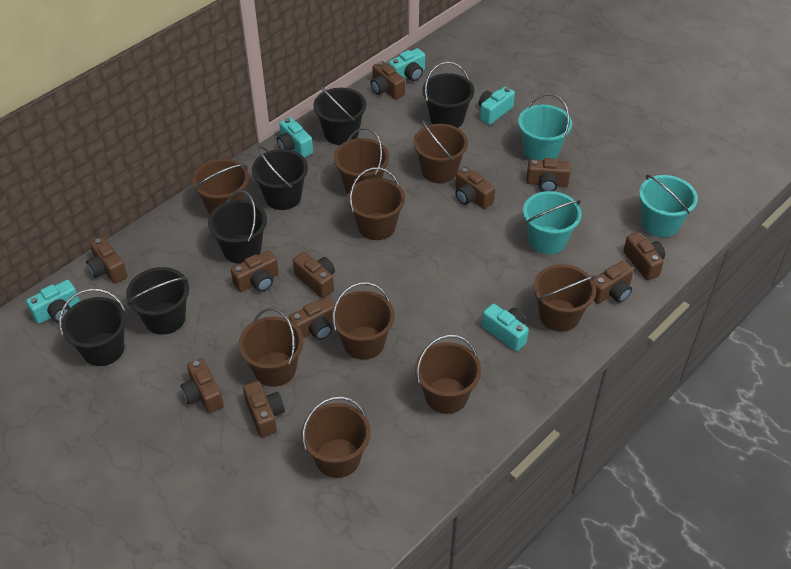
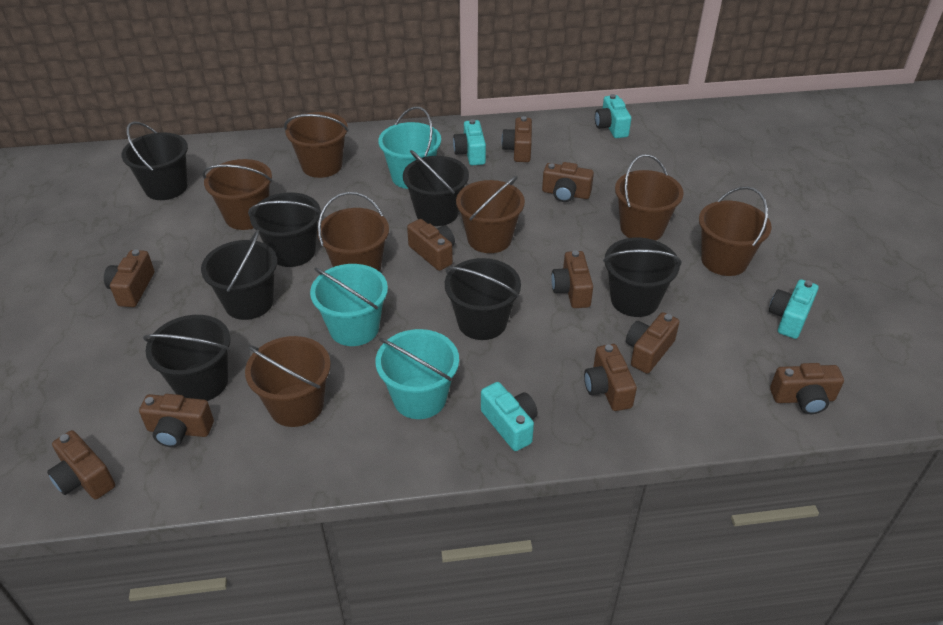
black bucket: 6 -> 7
brown bucket: 9 -> 7
brown camera: 11 -> 10
turquoise camera: 5 -> 4

